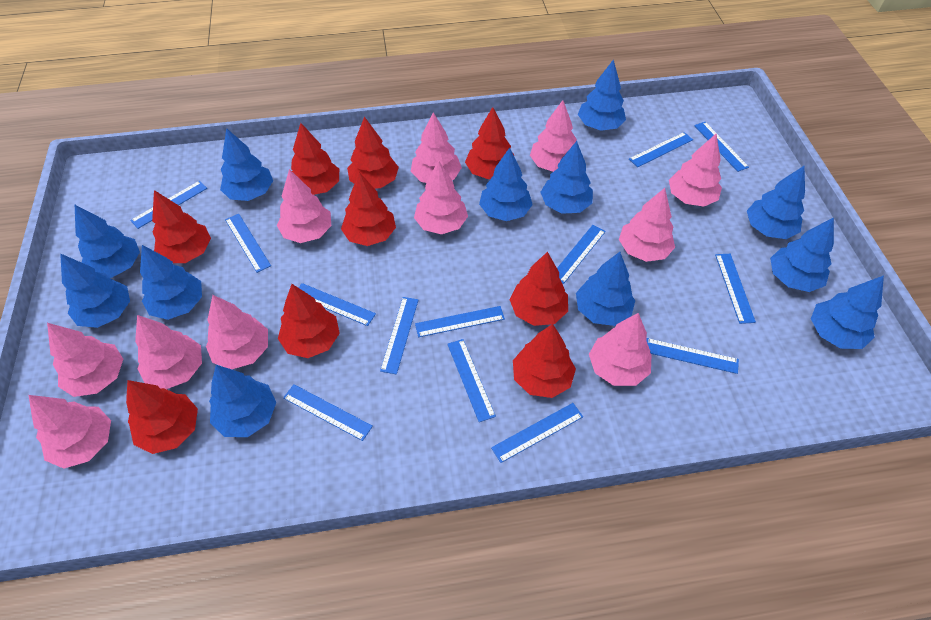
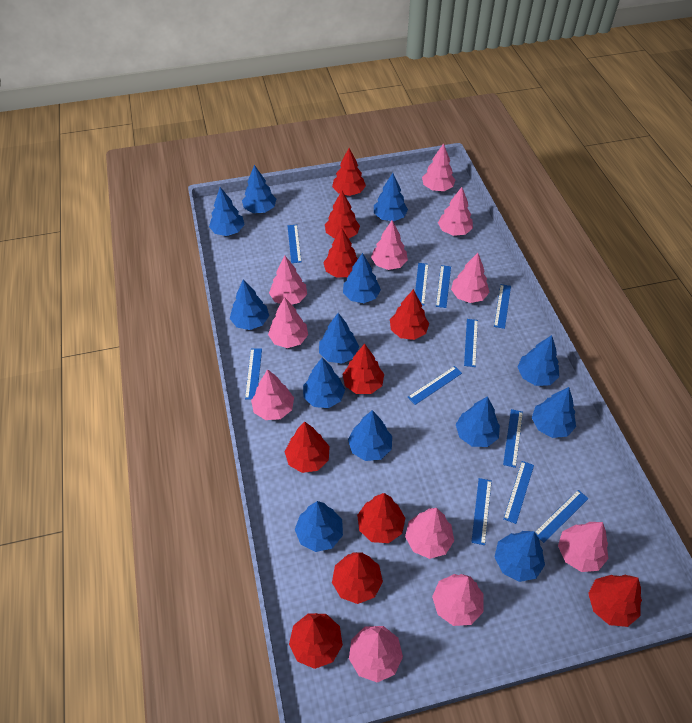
blue ruler: 13 -> 11
blue tree: 12 -> 13
red tree: 9 -> 10

